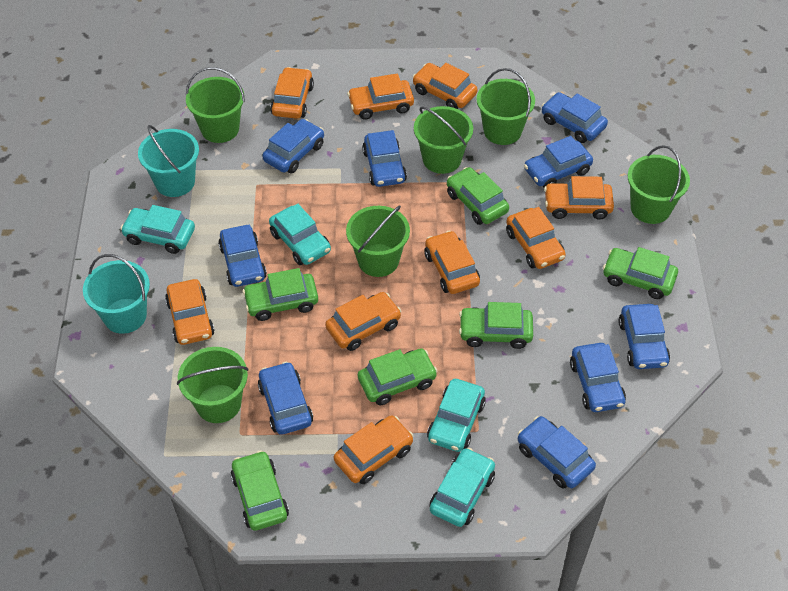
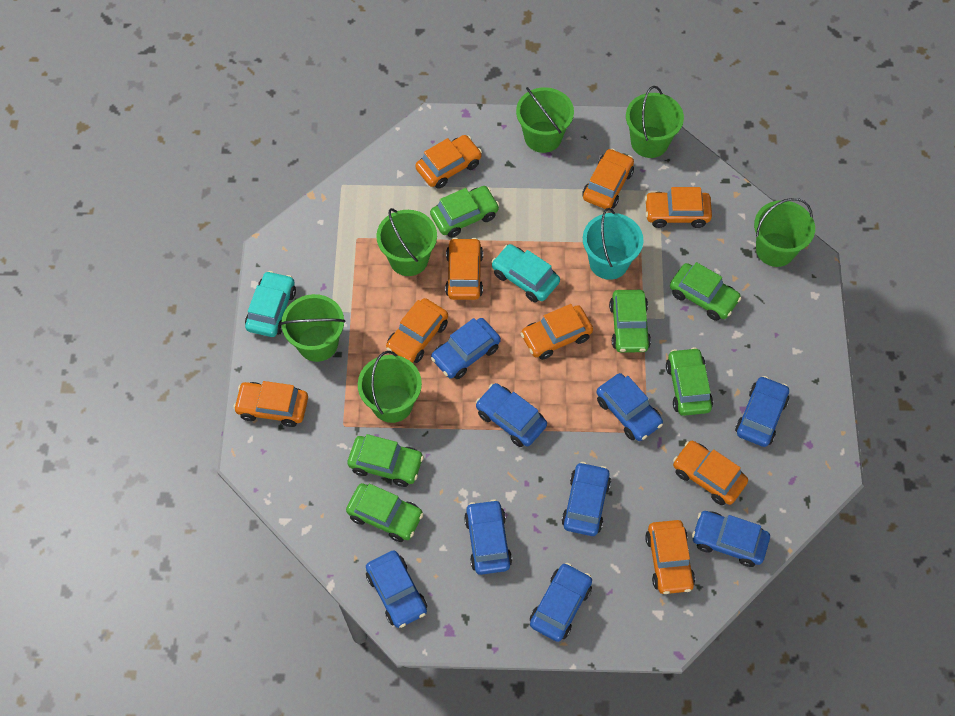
turquoise bucket: 2 -> 1
turquoise car: 4 -> 2

